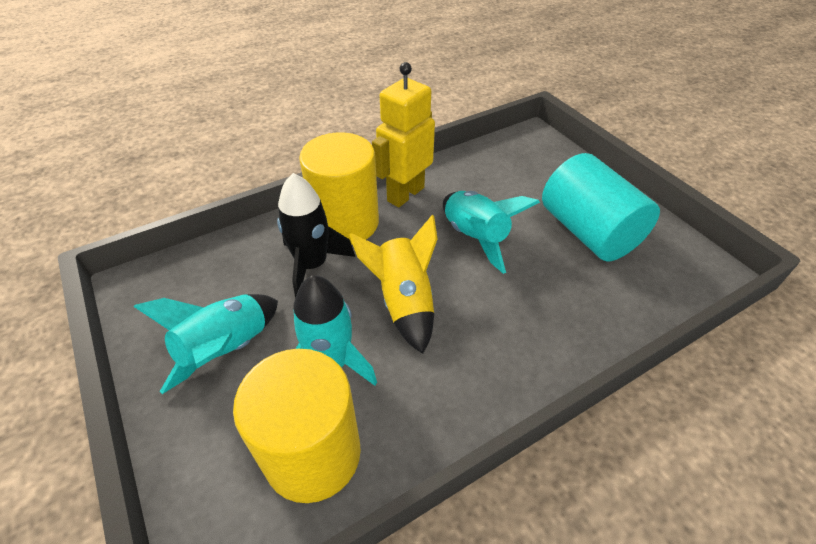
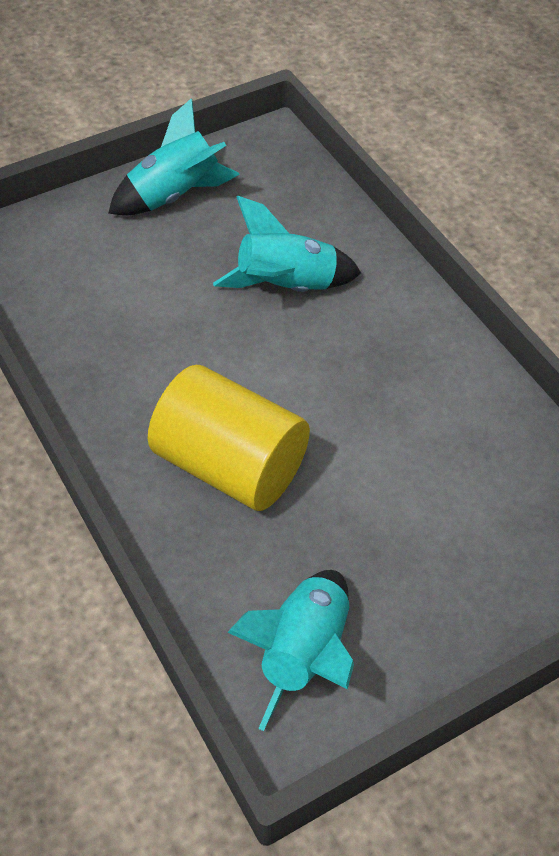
black rocket: 1 -> 0
turquoise cylinder: 1 -> 0
yellow cylinder: 2 -> 1
yellow robot: 1 -> 0
yellow rocket: 1 -> 0

